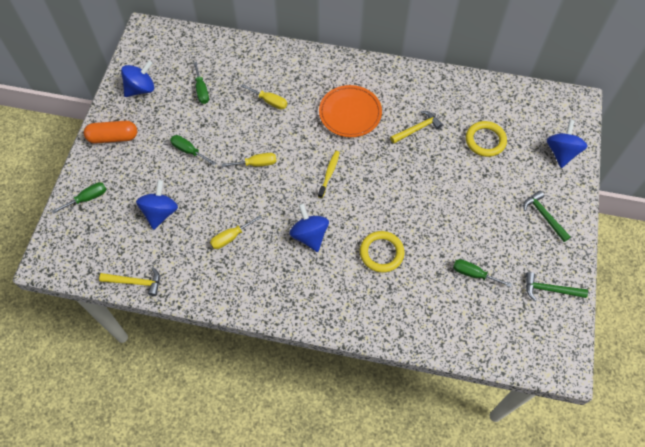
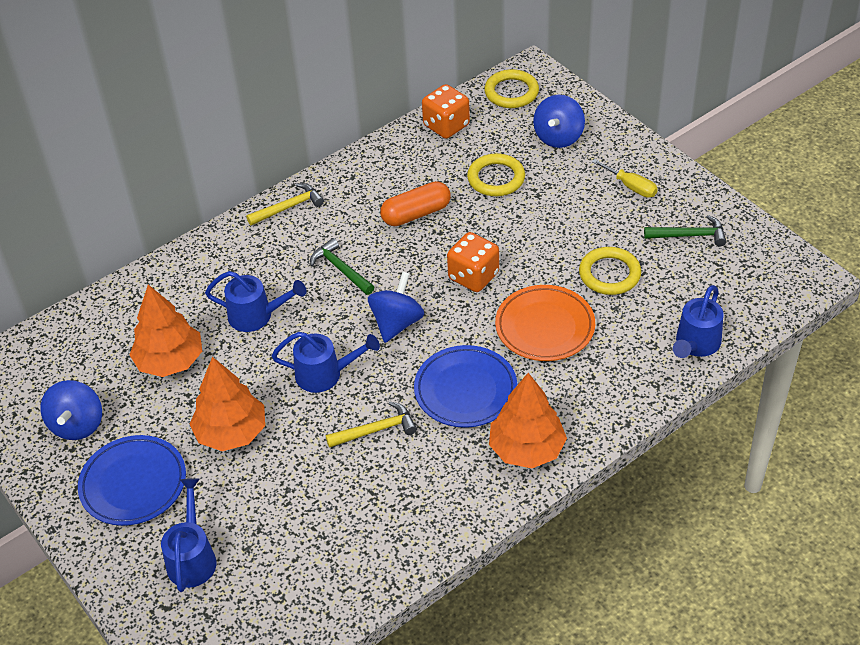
blue plate: 0 -> 2
blue spinning top: 4 -> 3
blue watering can: 0 -> 4
green screwdriver: 4 -> 0
orange dice: 0 -> 2
orange tree: 0 -> 3
yellow ring: 2 -> 3
yellow screwdriver: 3 -> 1
yellow toothbrush: 1 -> 0

